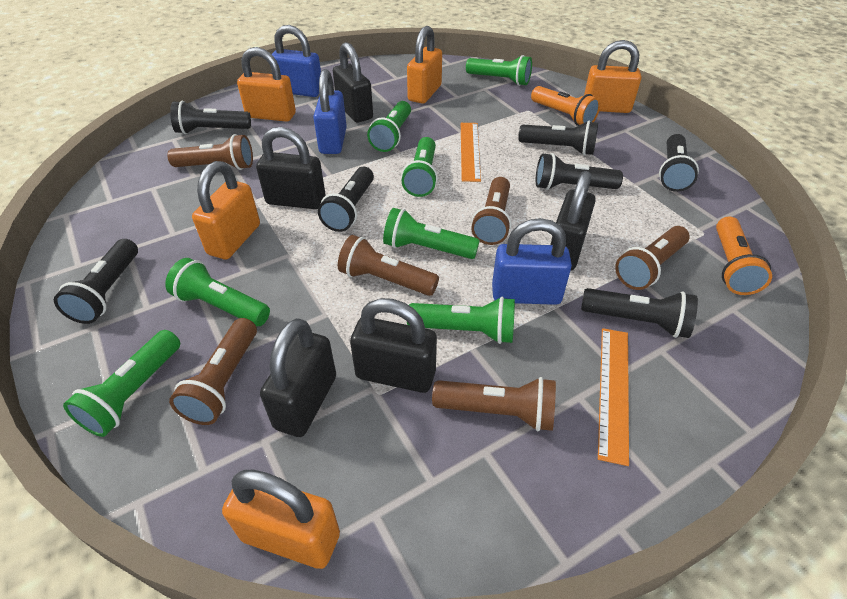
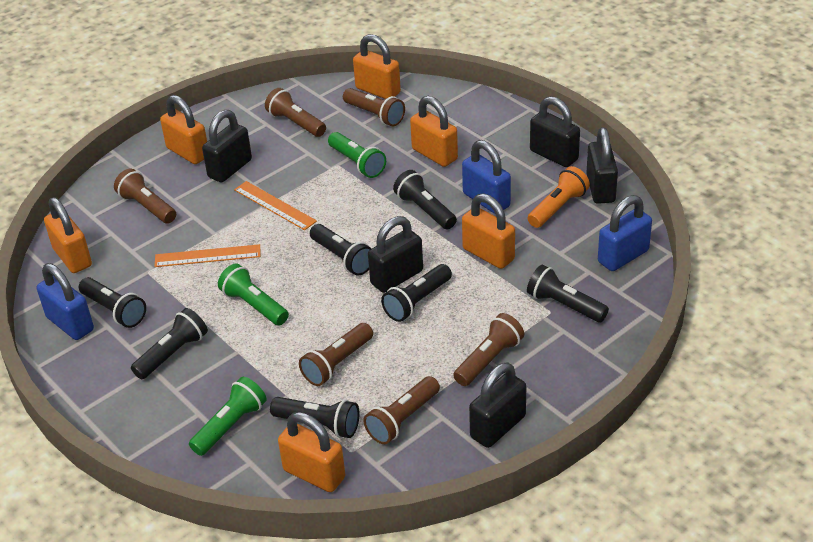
green flashlight: 7 -> 3
orange flashlight: 2 -> 1
orange padlock: 5 -> 6

